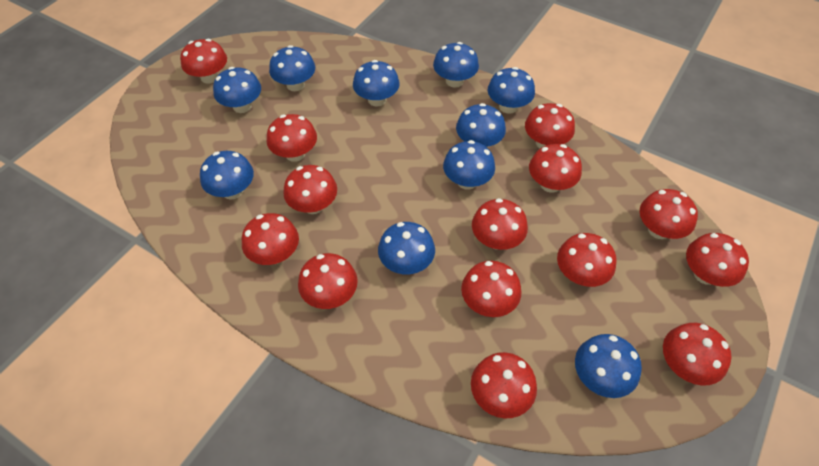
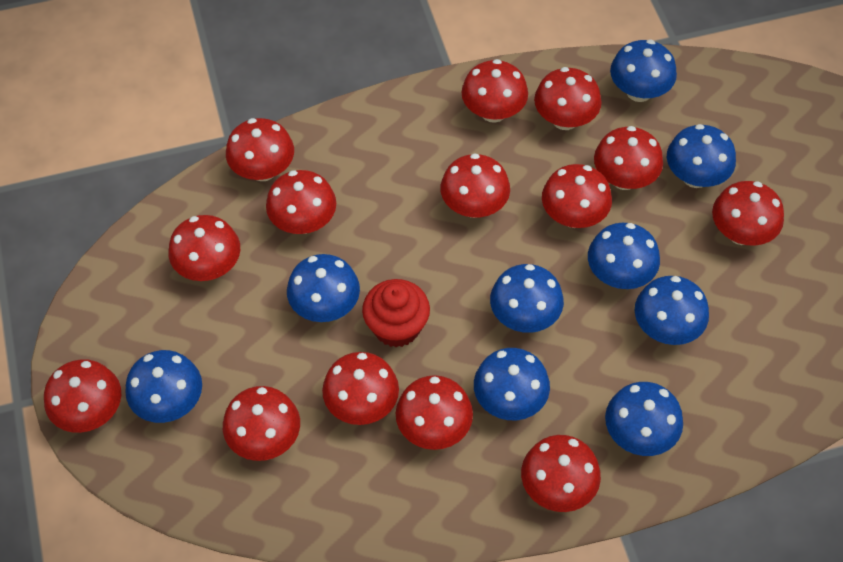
blue mushroom: 10 -> 9
red cupcake: 0 -> 1

